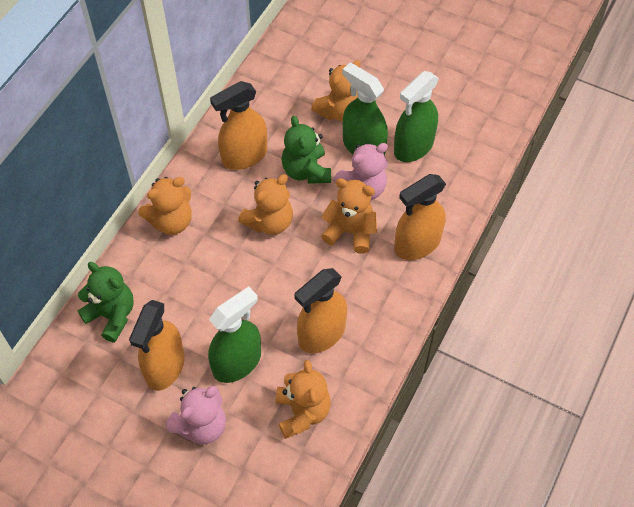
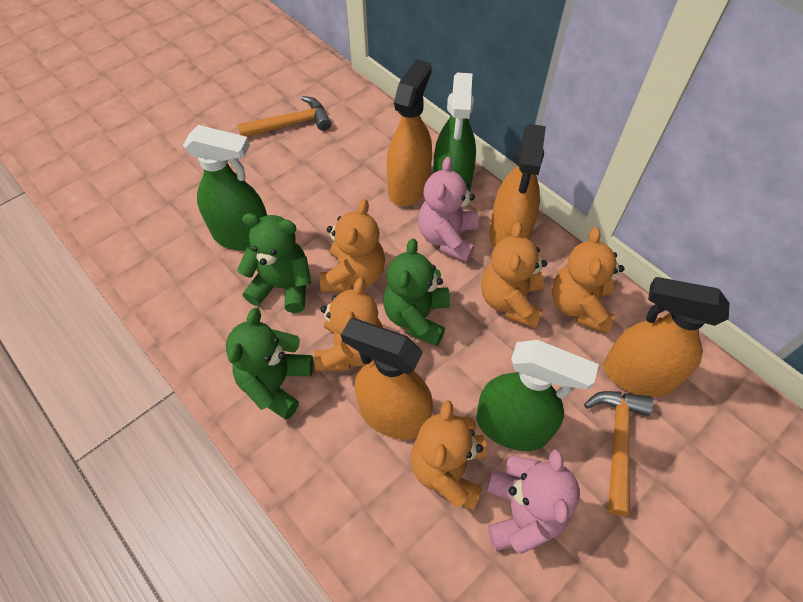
green teddy bear: 2 -> 3
orange hammer: 0 -> 2

